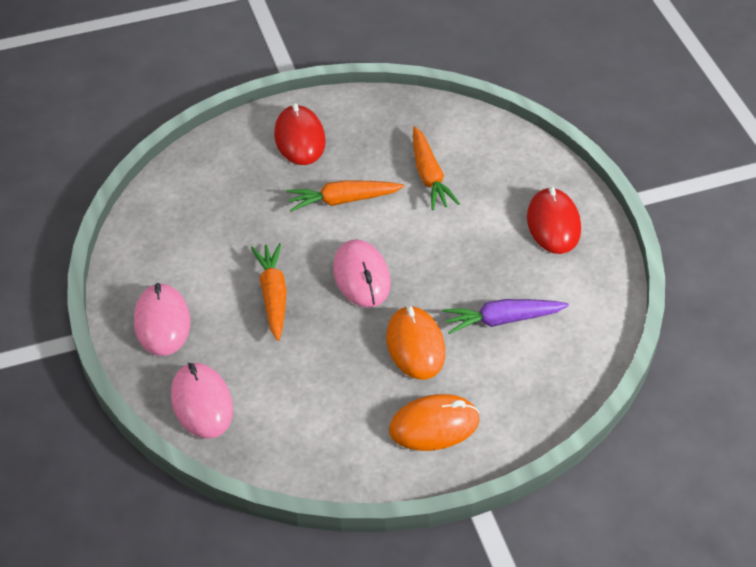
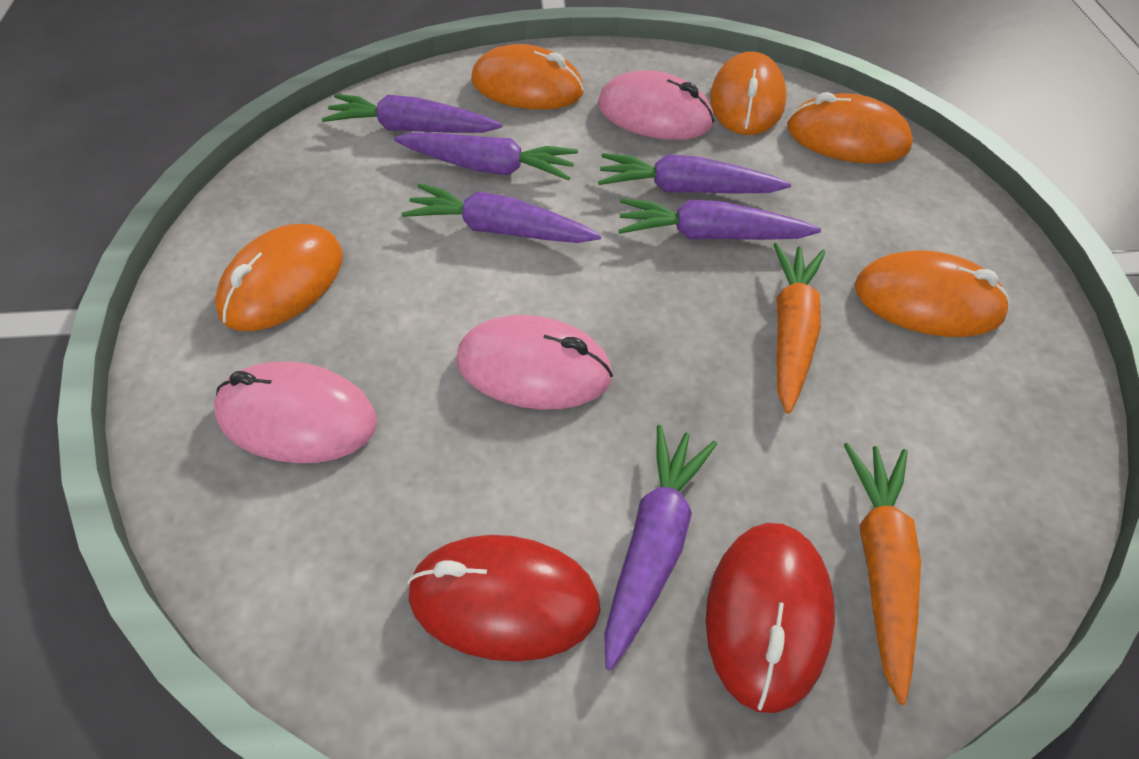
orange carrot: 3 -> 2
orange mouse: 2 -> 5
purple carrot: 1 -> 6

